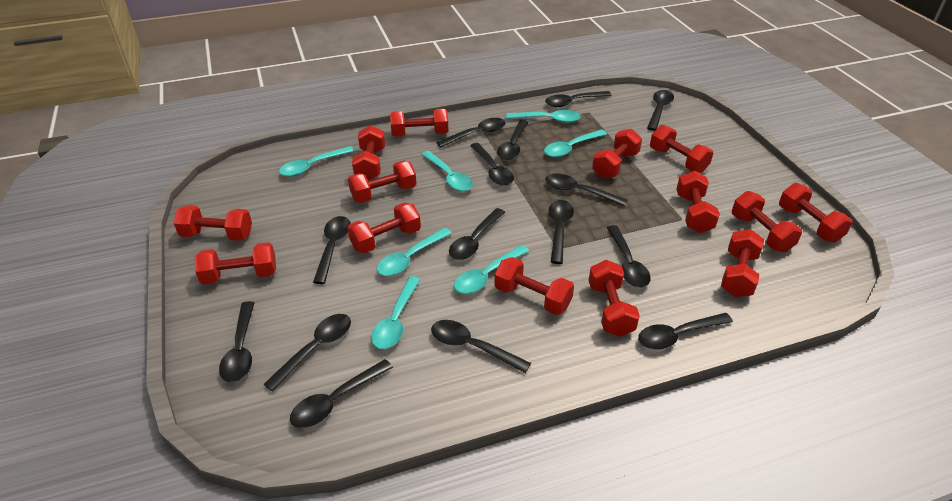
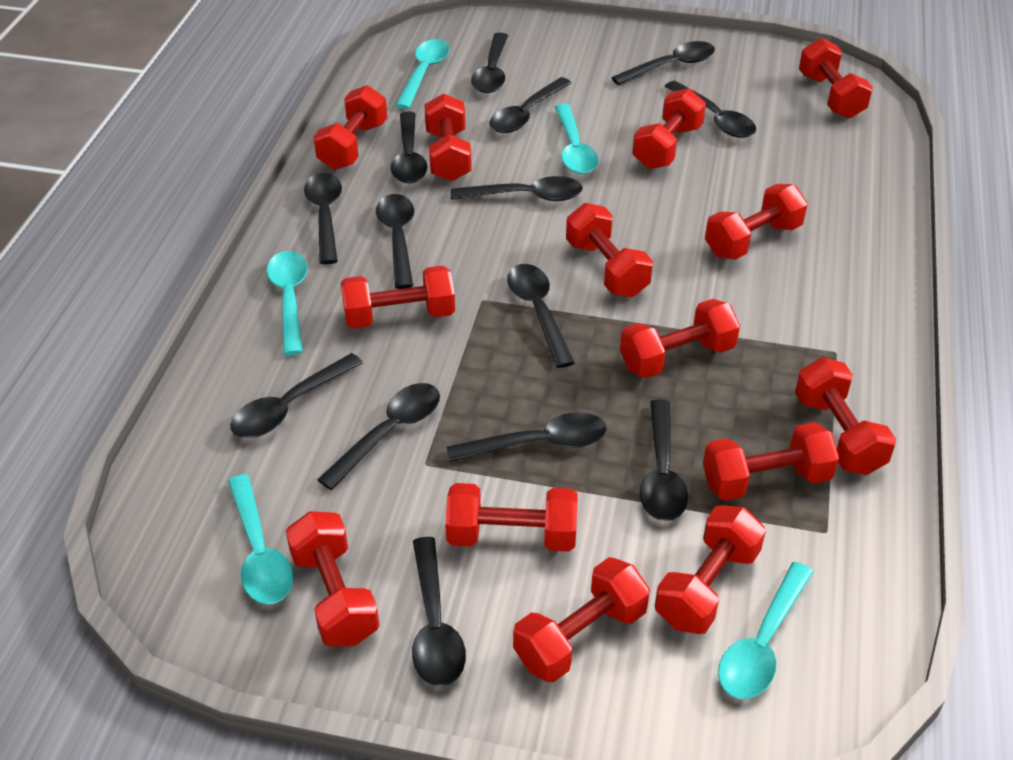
black spoon: 15 -> 14
turquoise spoon: 7 -> 5

